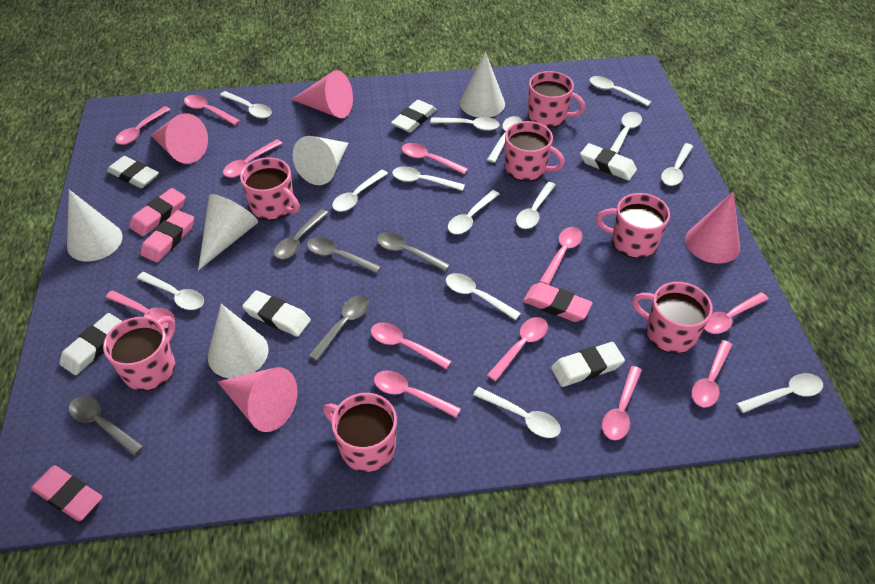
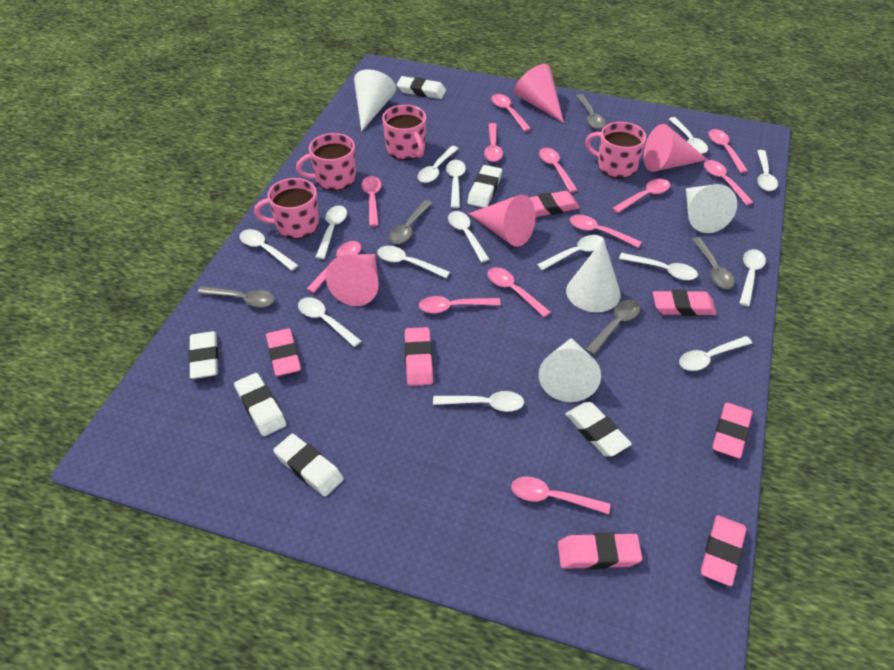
pink eraser: 4 -> 7
pink mug: 7 -> 4
white cone: 5 -> 4

